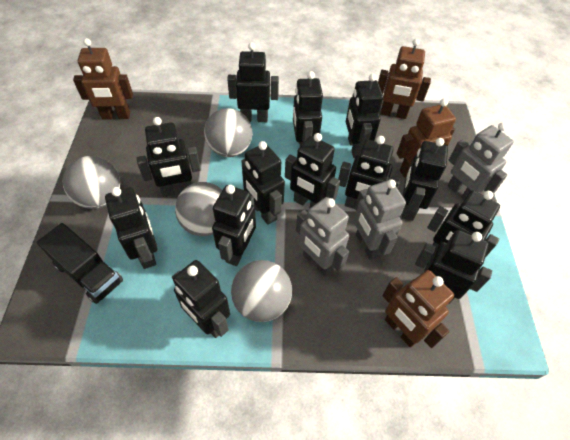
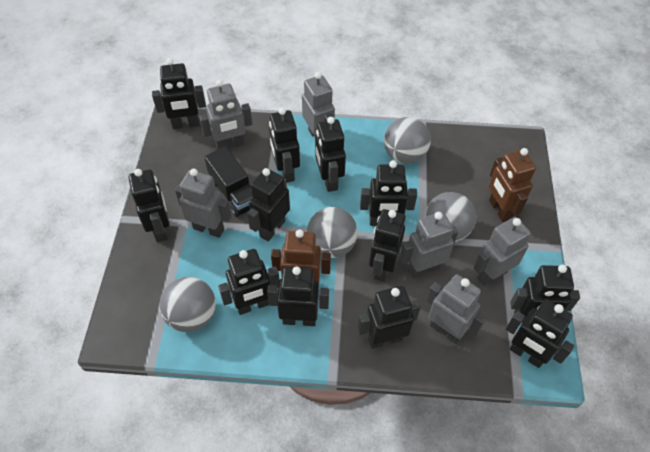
black robot: 13 -> 12
brown robot: 4 -> 2
grey robot: 3 -> 6

